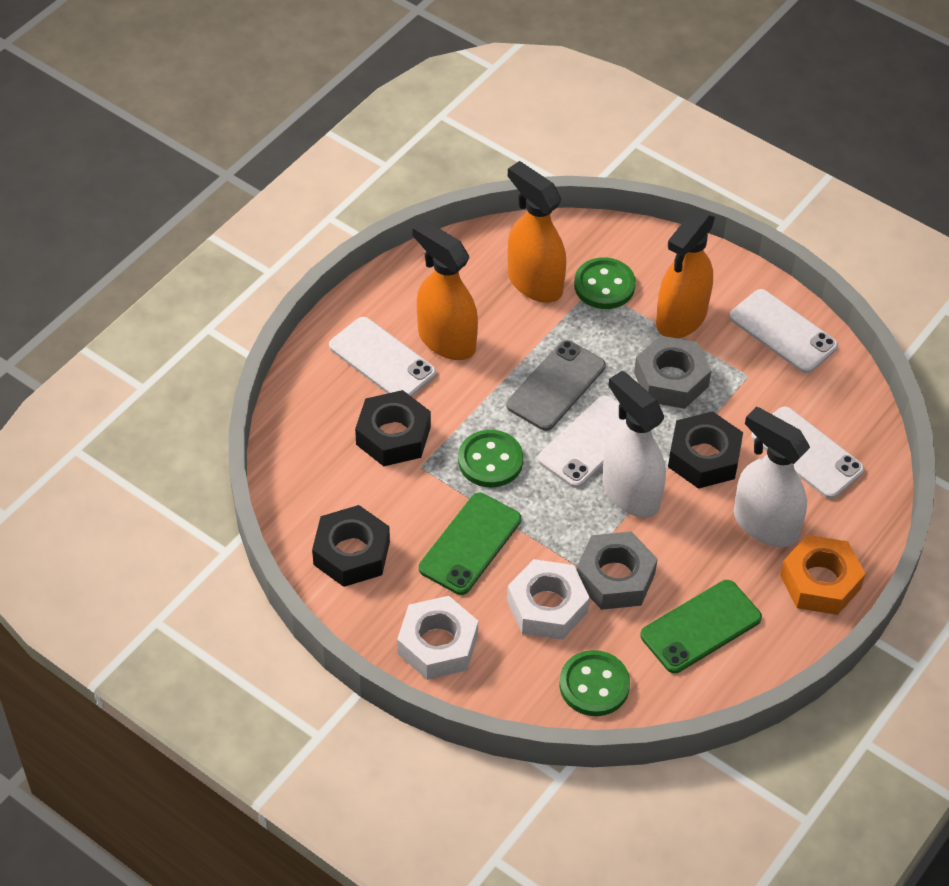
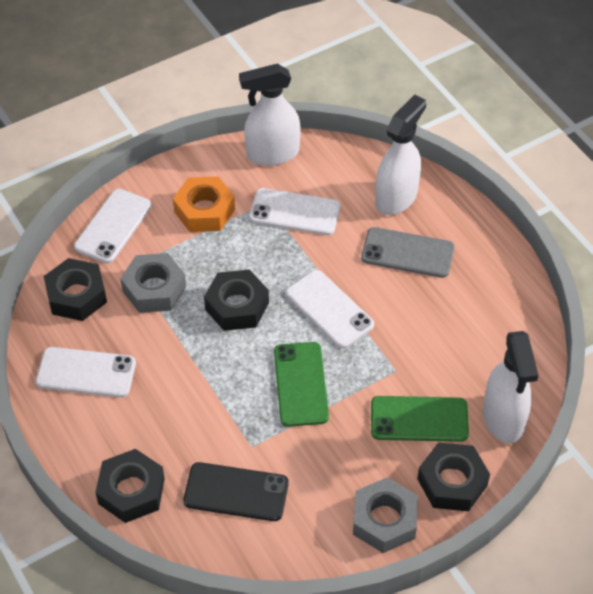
black nut: 3 -> 4
black phone: 0 -> 1
green button: 3 -> 0
orange spray bottle: 3 -> 0
white nut: 2 -> 0
white spray bottle: 2 -> 3

